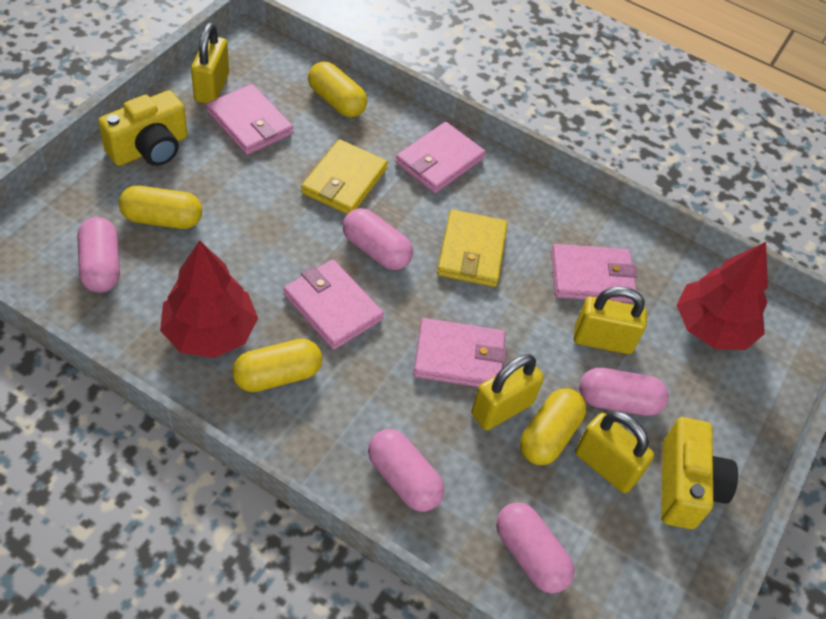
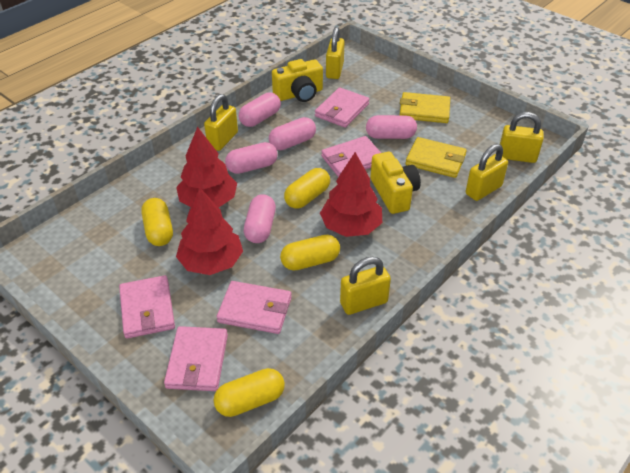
red tree: 2 -> 3
yellow padlock: 4 -> 5

